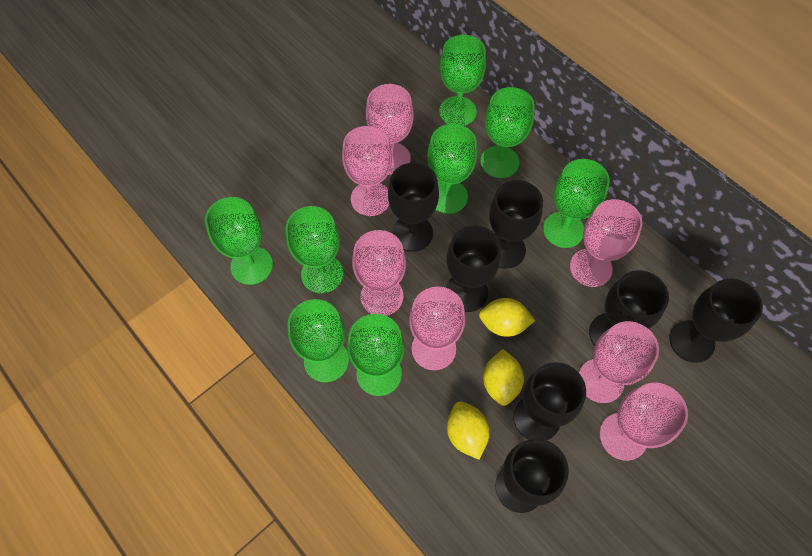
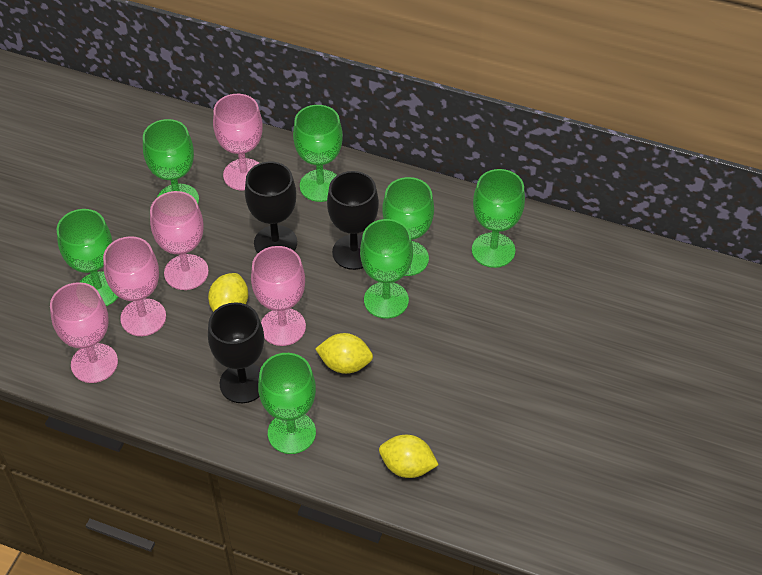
black goblet: 7 -> 3
green goblet: 8 -> 7
pink goblet: 7 -> 5

